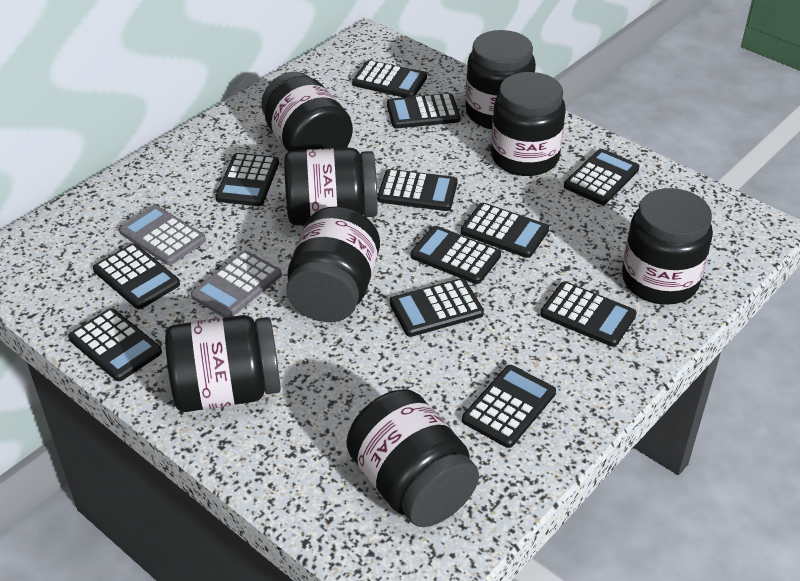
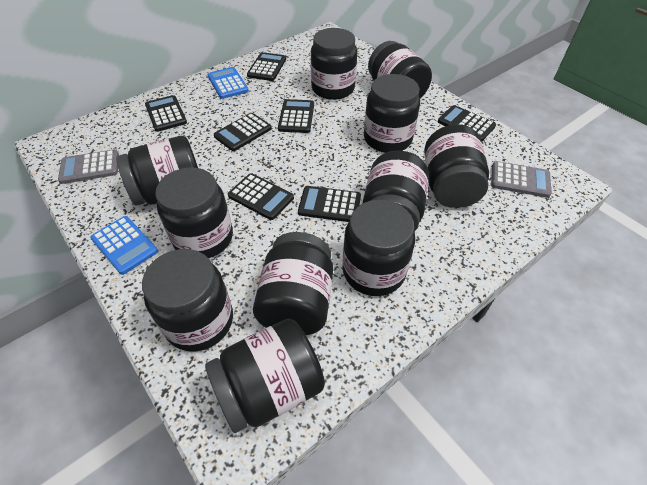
black calculator: 12 -> 7
black jar: 8 -> 11
blue calculator: 0 -> 2

